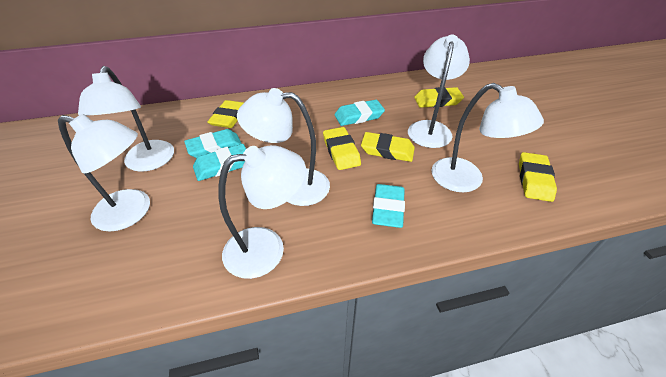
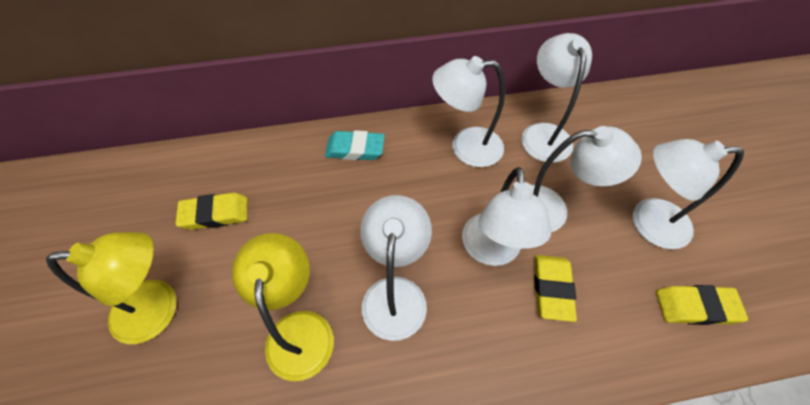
turquoise eraser: 4 -> 1
yellow eraser: 5 -> 3
yellow lamp: 0 -> 2

